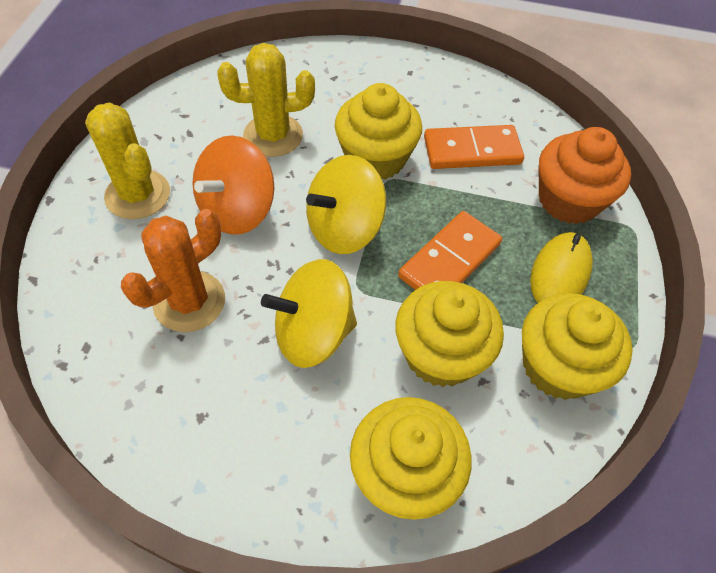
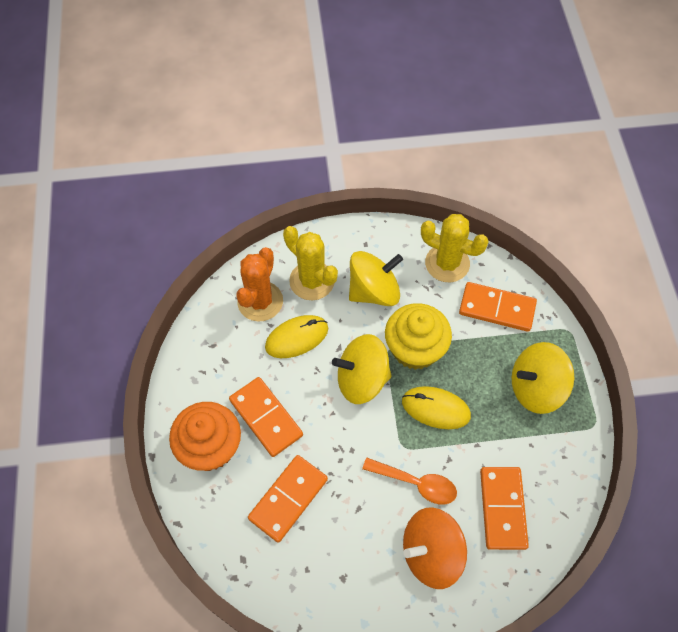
orange domino: 2 -> 4
orange spoon: 0 -> 1
yellow cupcake: 4 -> 1
yellow mouse: 1 -> 2
yellow spinning top: 2 -> 3

